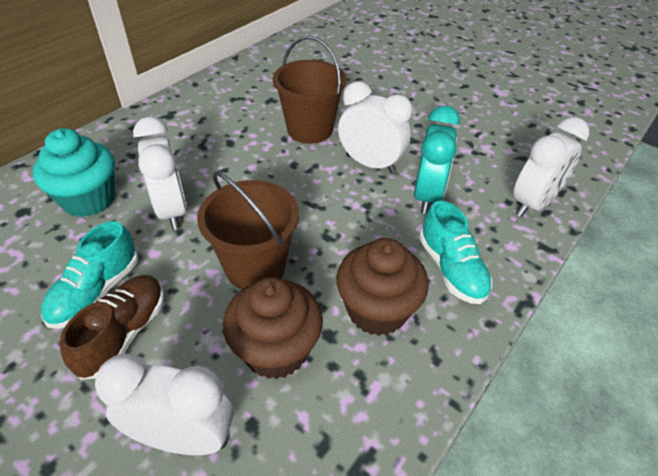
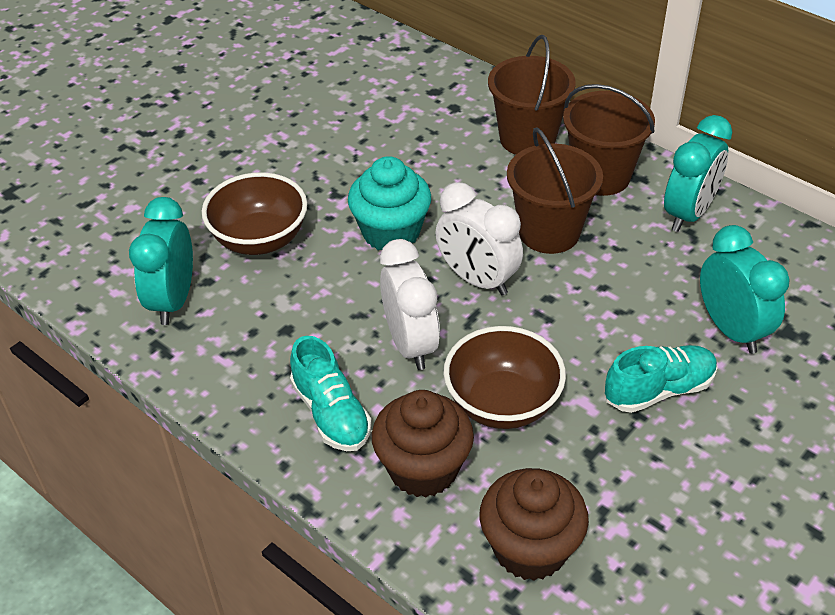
brown bowl: 0 -> 2
brown bucket: 2 -> 3
brown shoe: 1 -> 0
turquoise clock: 1 -> 3
white clock: 4 -> 2

